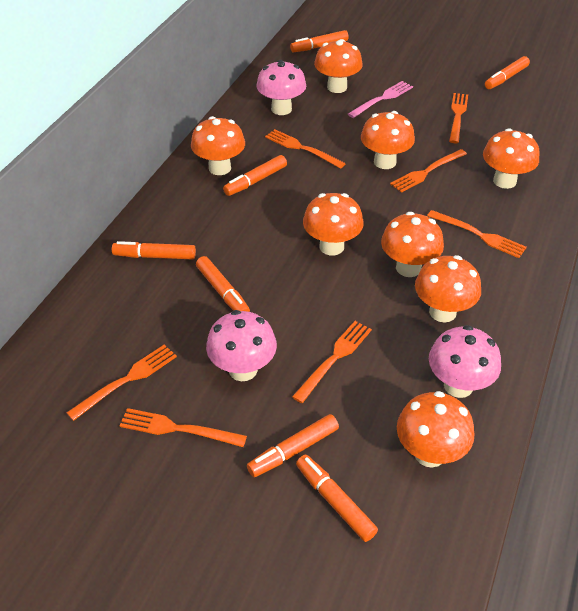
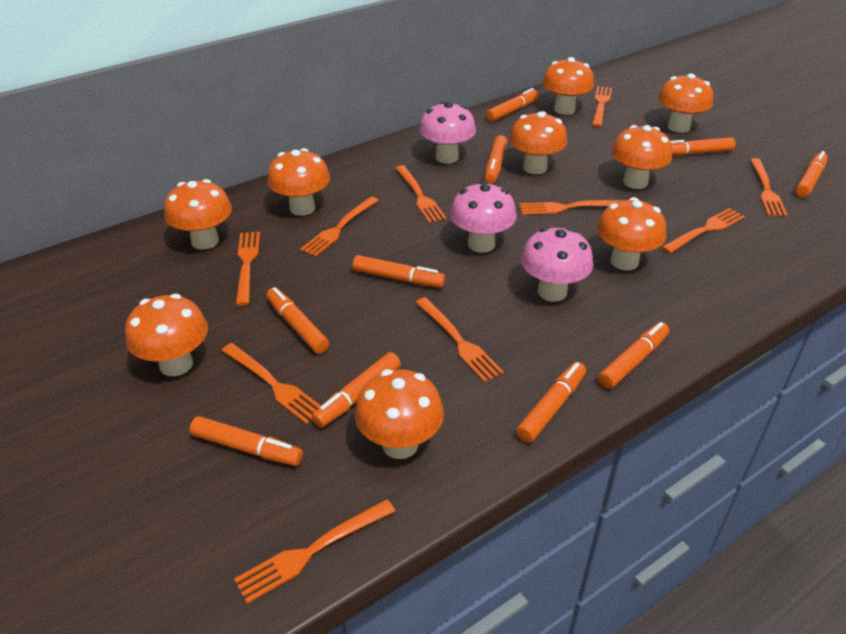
orange fork: 7 -> 10
orange marker: 7 -> 10
orange mushroom: 8 -> 9
pink fork: 1 -> 0

